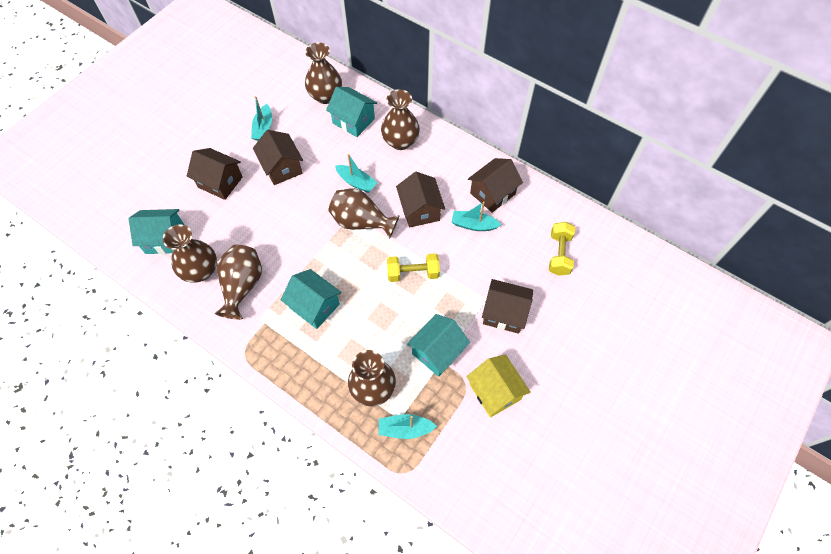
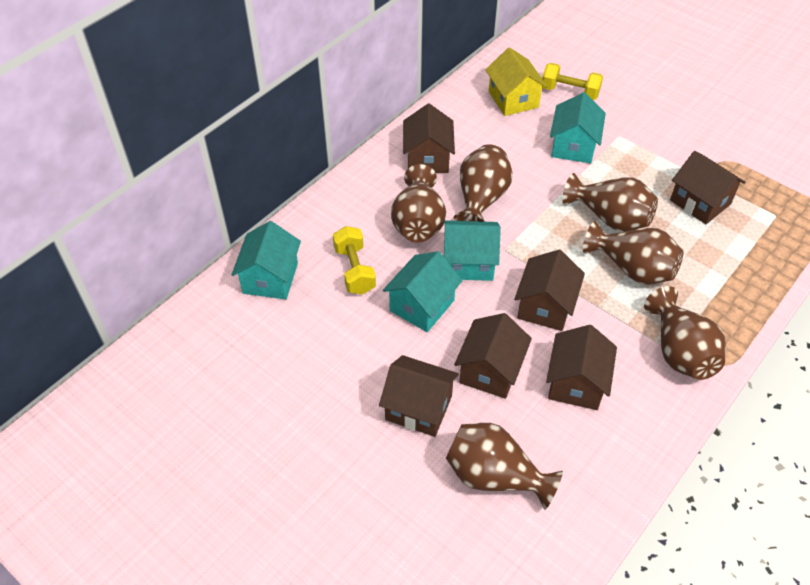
brown house: 5 -> 6
turquoise boat: 4 -> 0

